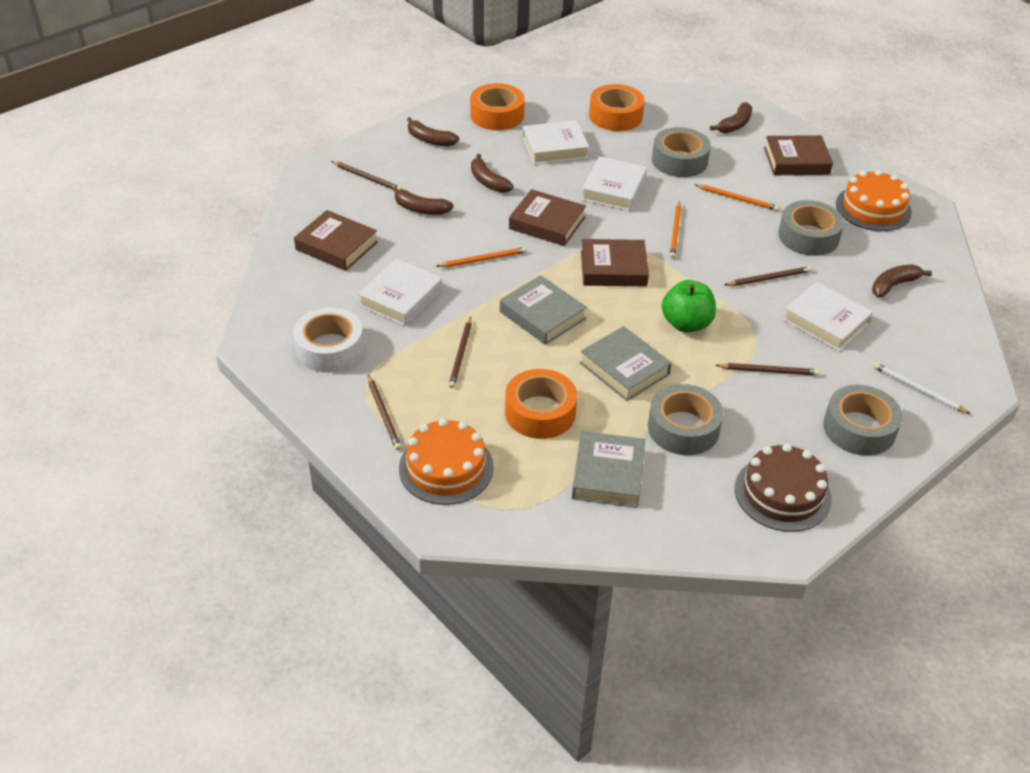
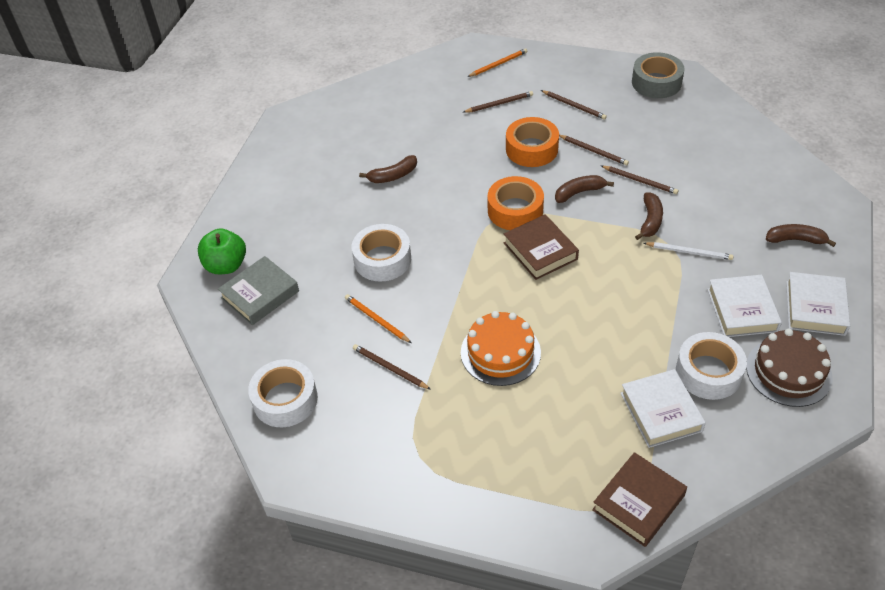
brown banana: 5 -> 4
brown book: 4 -> 2
grey book: 3 -> 1
grey tape: 4 -> 1
orange cake: 2 -> 1
orange pencil: 3 -> 2
orange tape: 3 -> 2
white book: 4 -> 3
white tape: 1 -> 3

